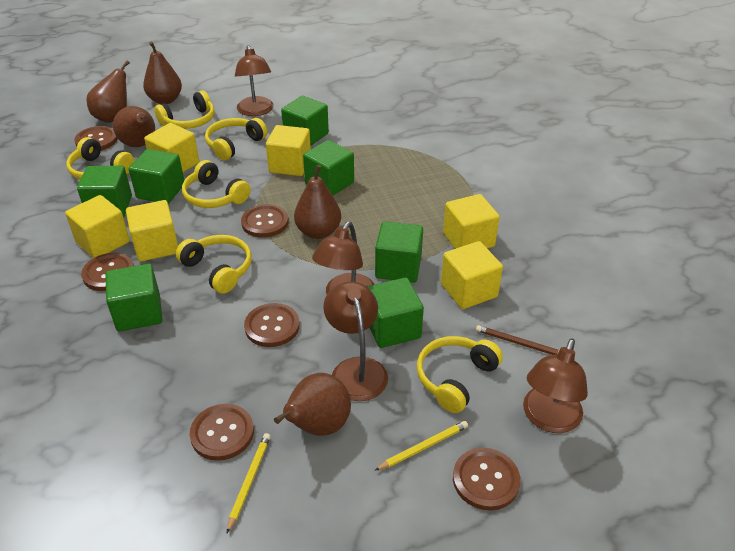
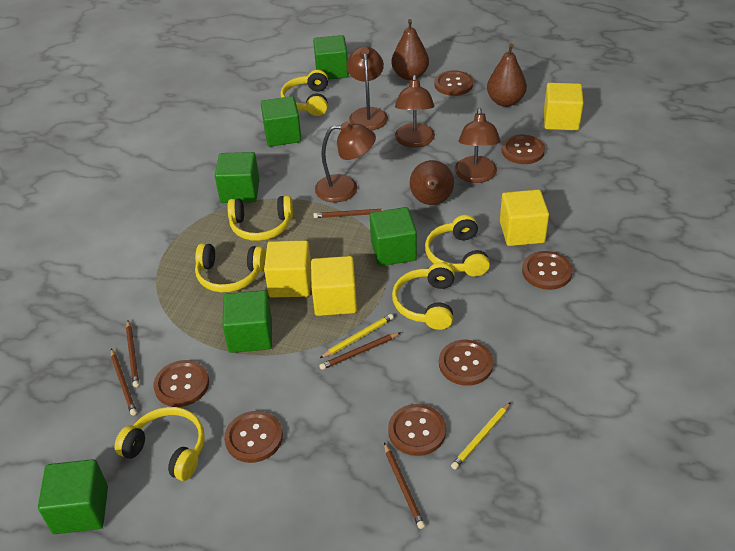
brown button: 6 -> 7
brown pear: 5 -> 3
brown pencil: 1 -> 5
green cube: 7 -> 6
yellow cube: 6 -> 4

